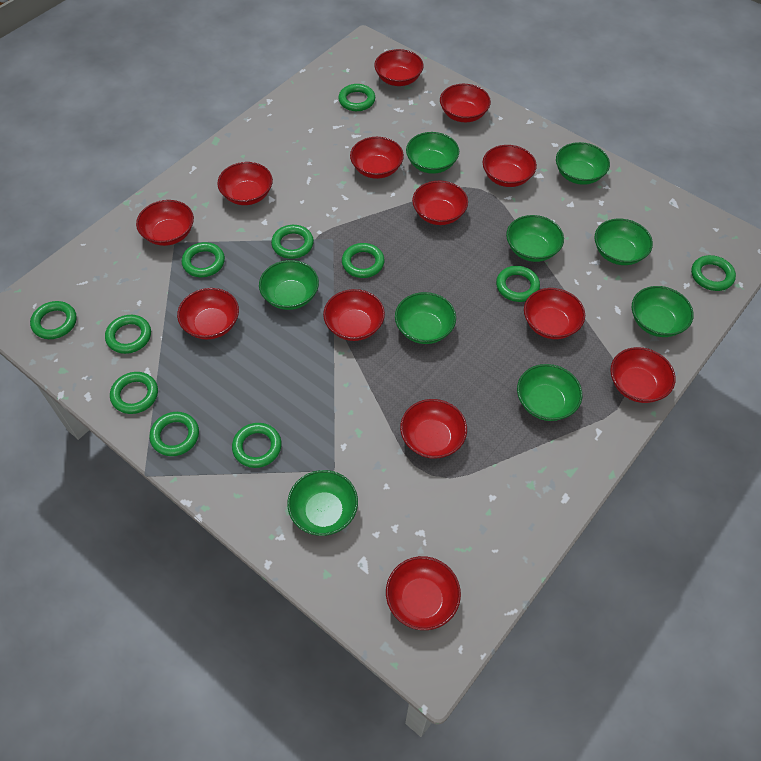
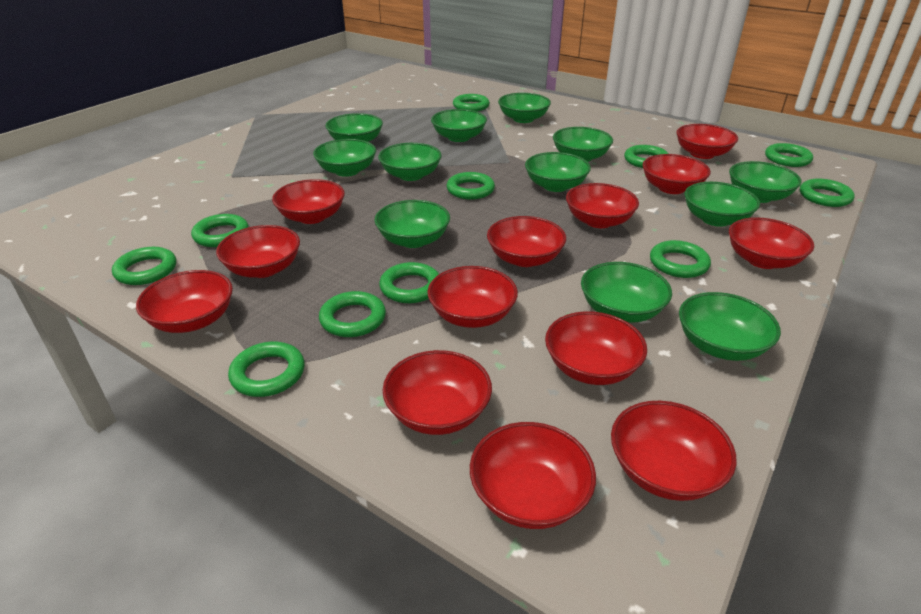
green bowl: 9 -> 12

